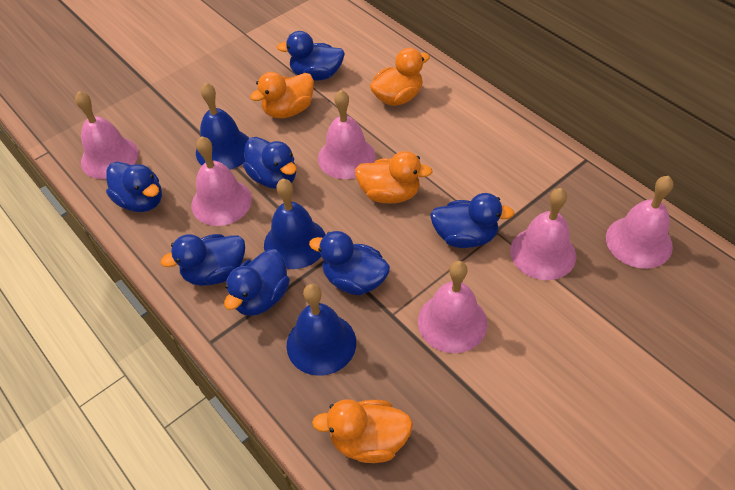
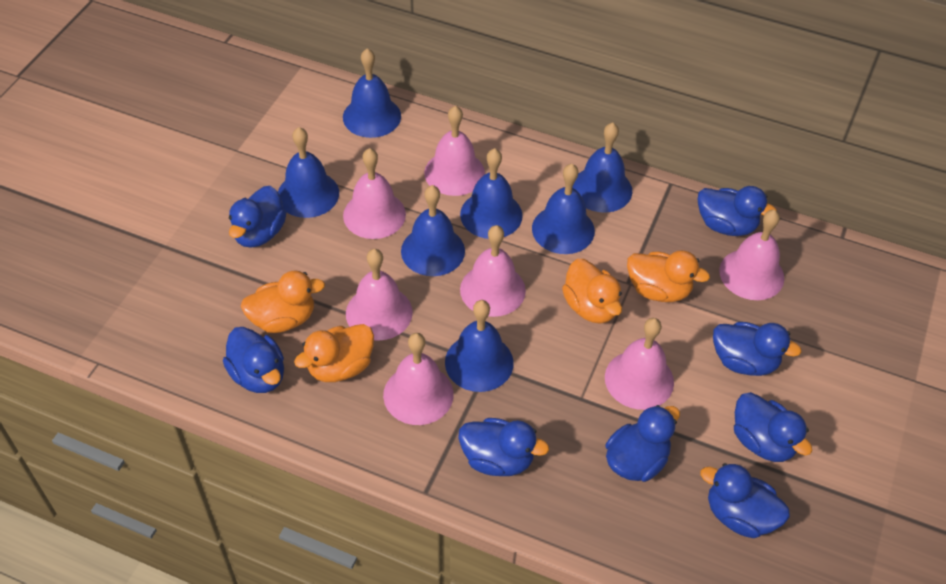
blue bell: 3 -> 7
blue duck: 7 -> 8
pink bell: 6 -> 7

